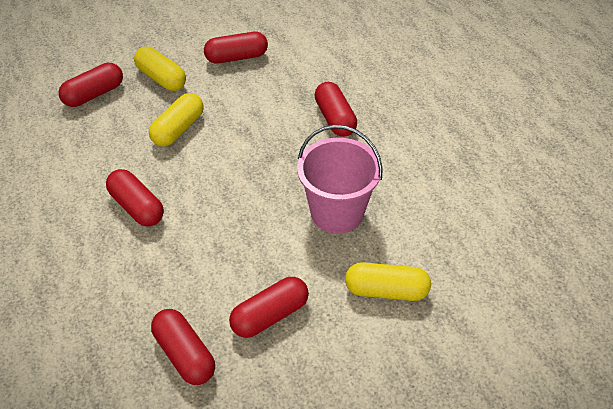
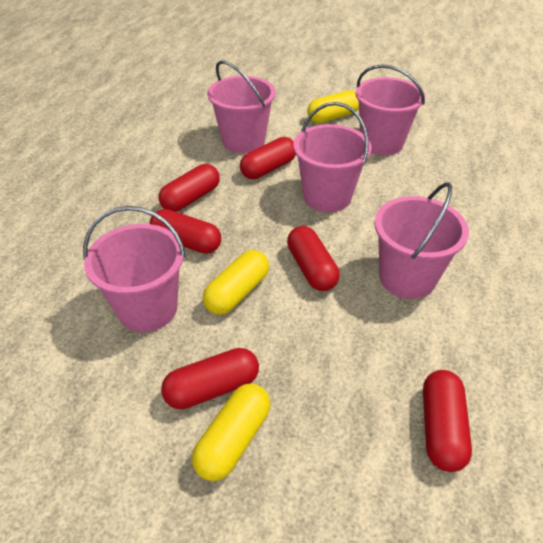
pink bucket: 1 -> 5

